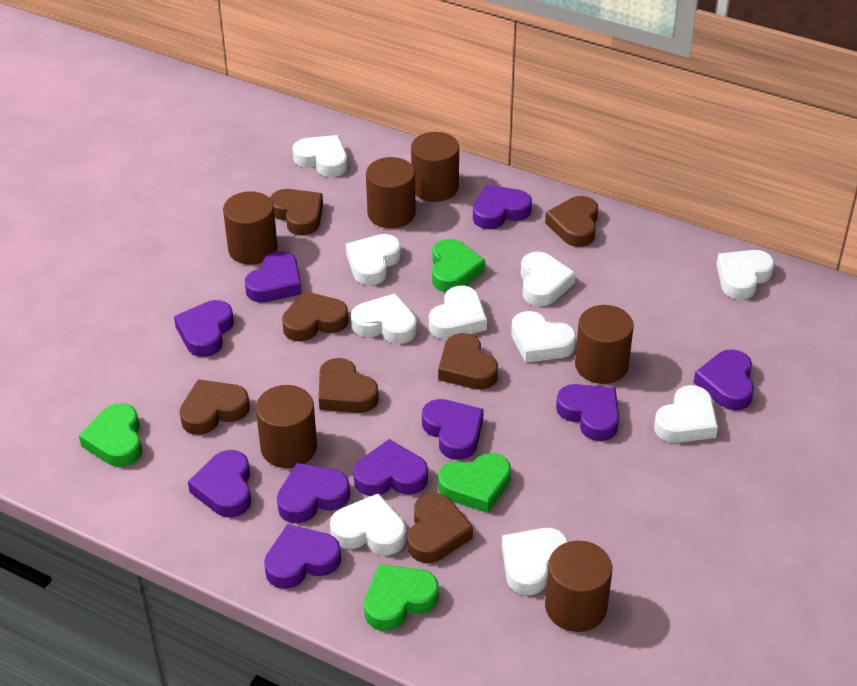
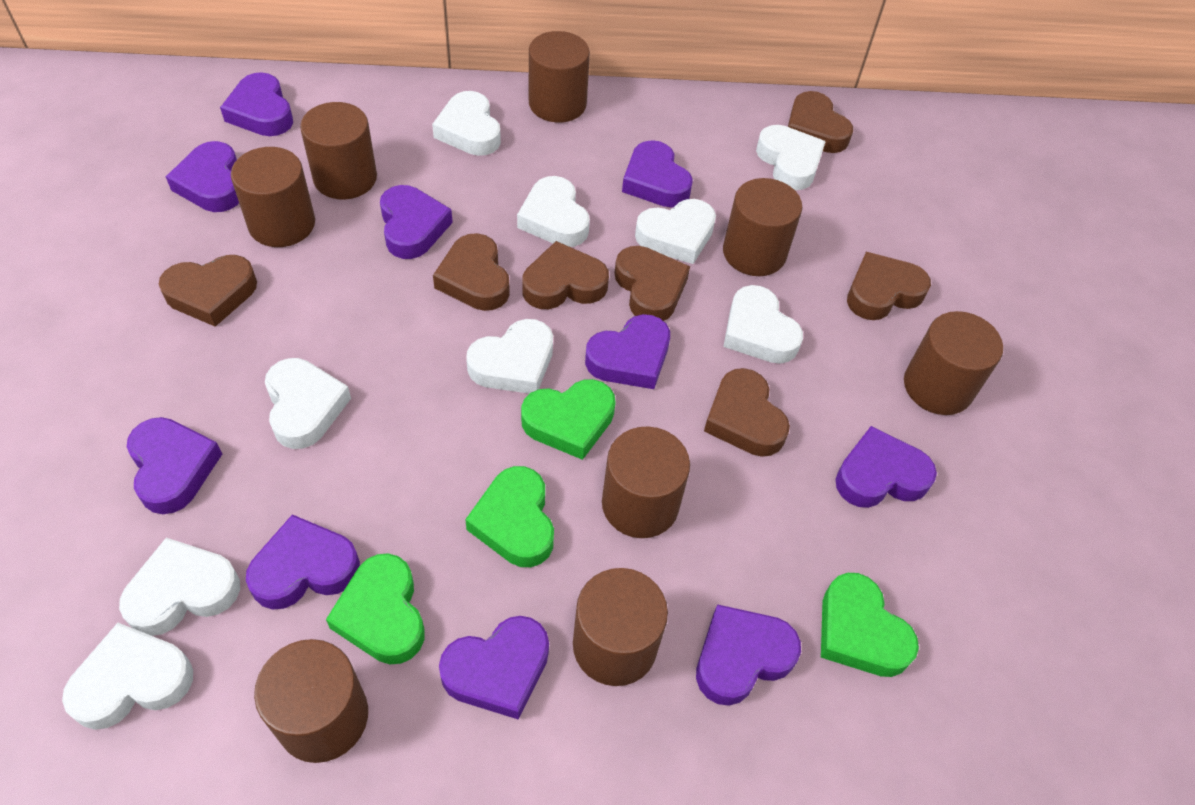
brown cylinder: 6 -> 8
white heart: 10 -> 9

